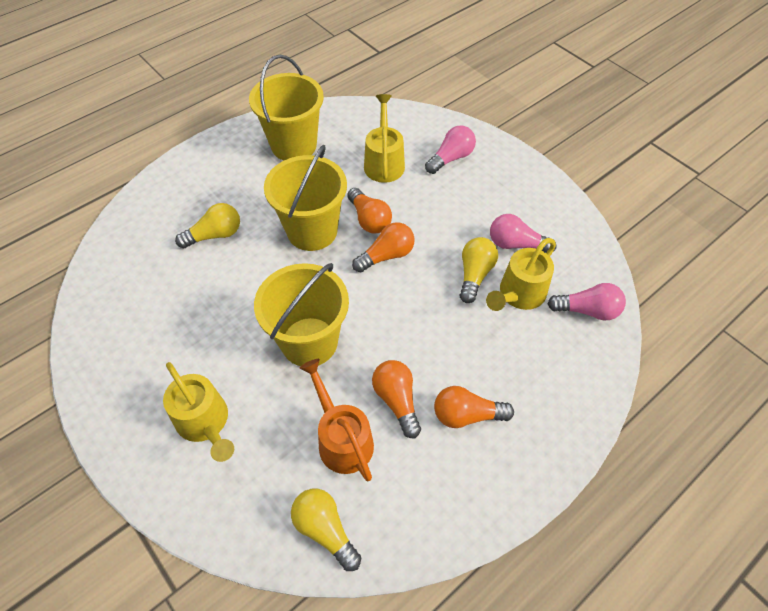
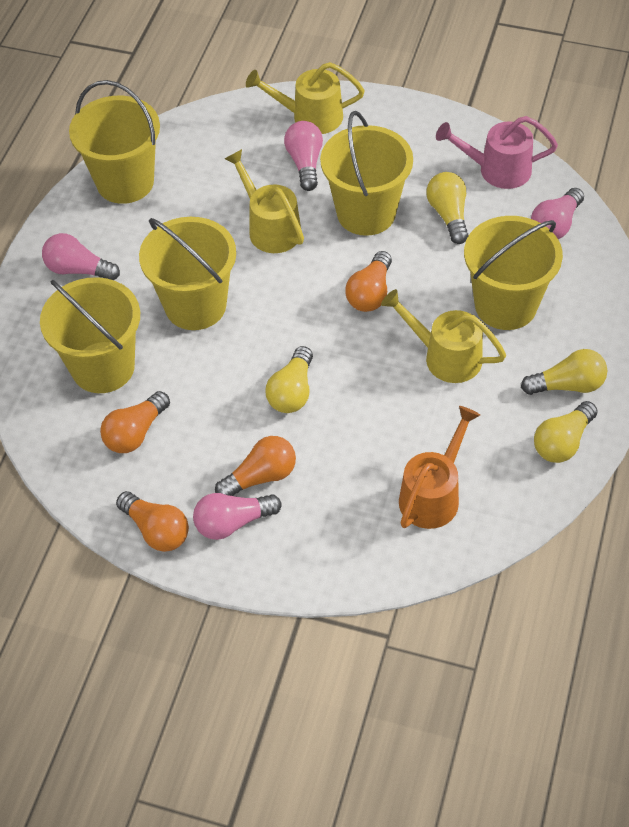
pink light bulb: 3 -> 4
pink watering can: 0 -> 1
yellow bucket: 3 -> 5
yellow light bulb: 3 -> 4

